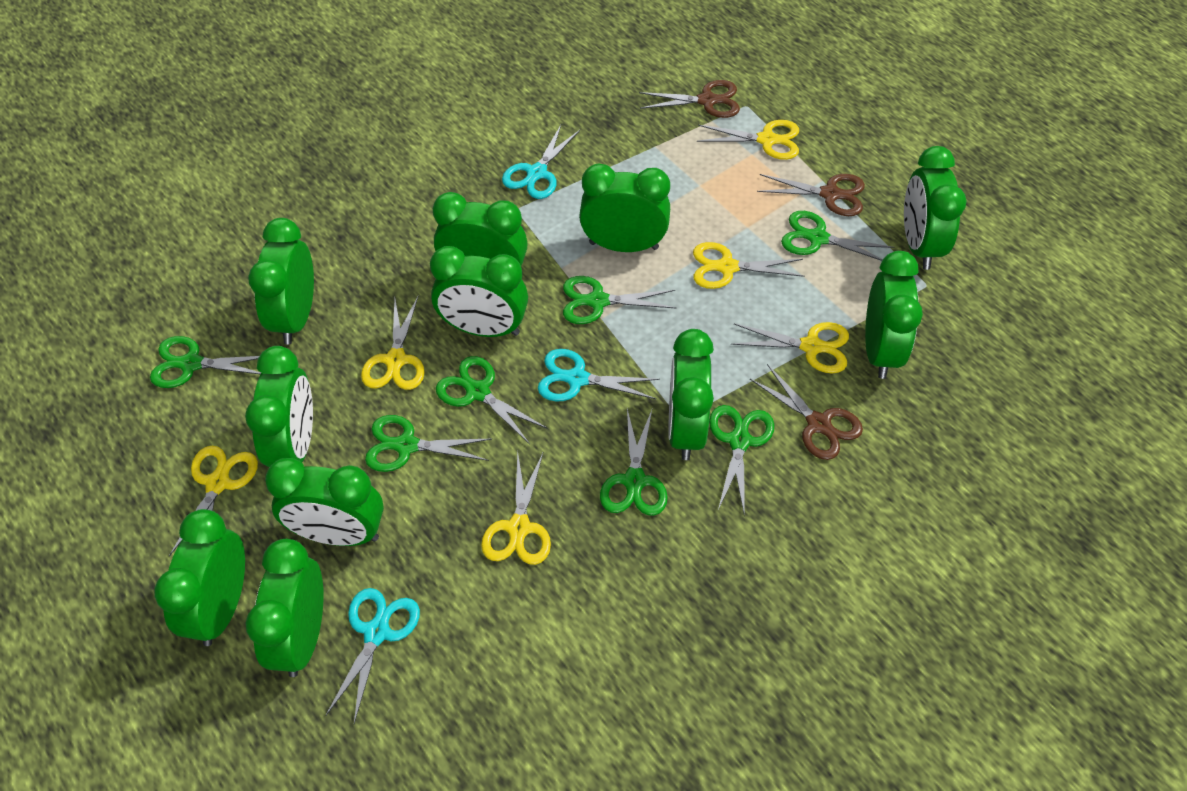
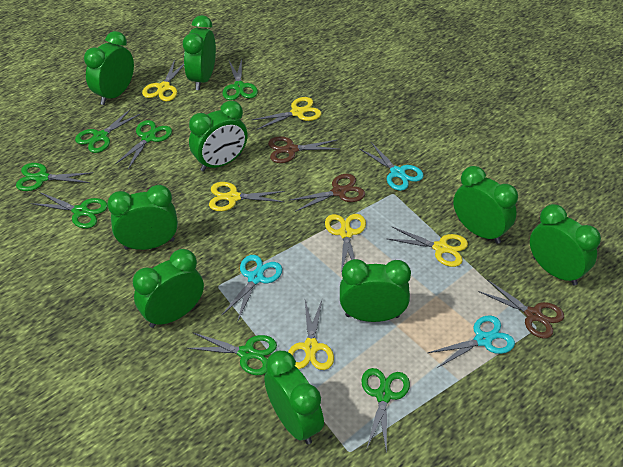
green clock: 11 -> 9

